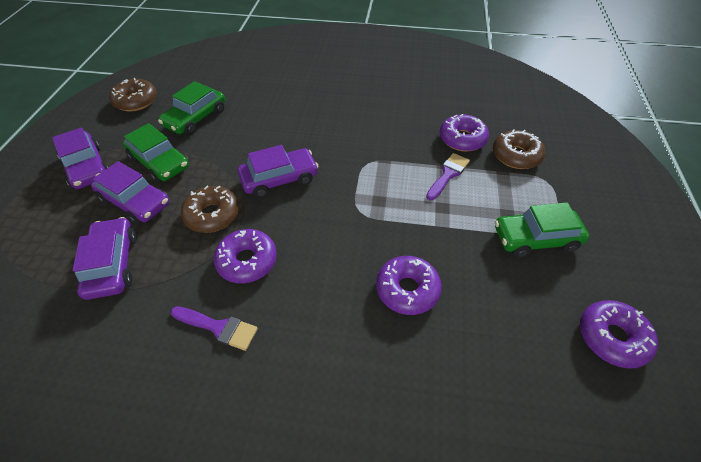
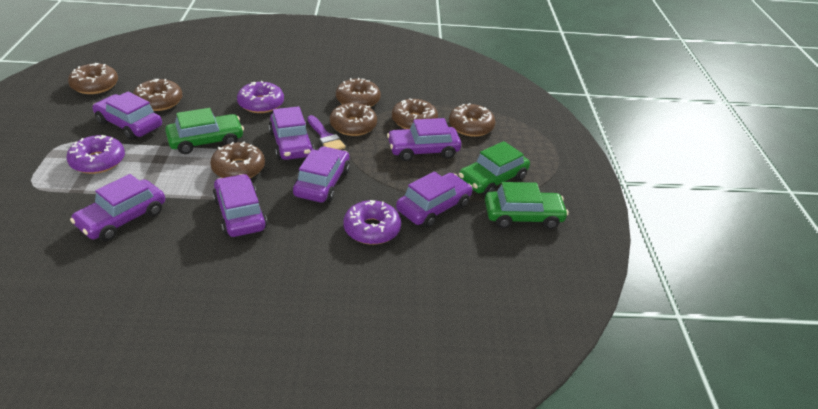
brown donut: 3 -> 7
purple brush: 2 -> 1
purple car: 4 -> 7
purple donut: 4 -> 3

